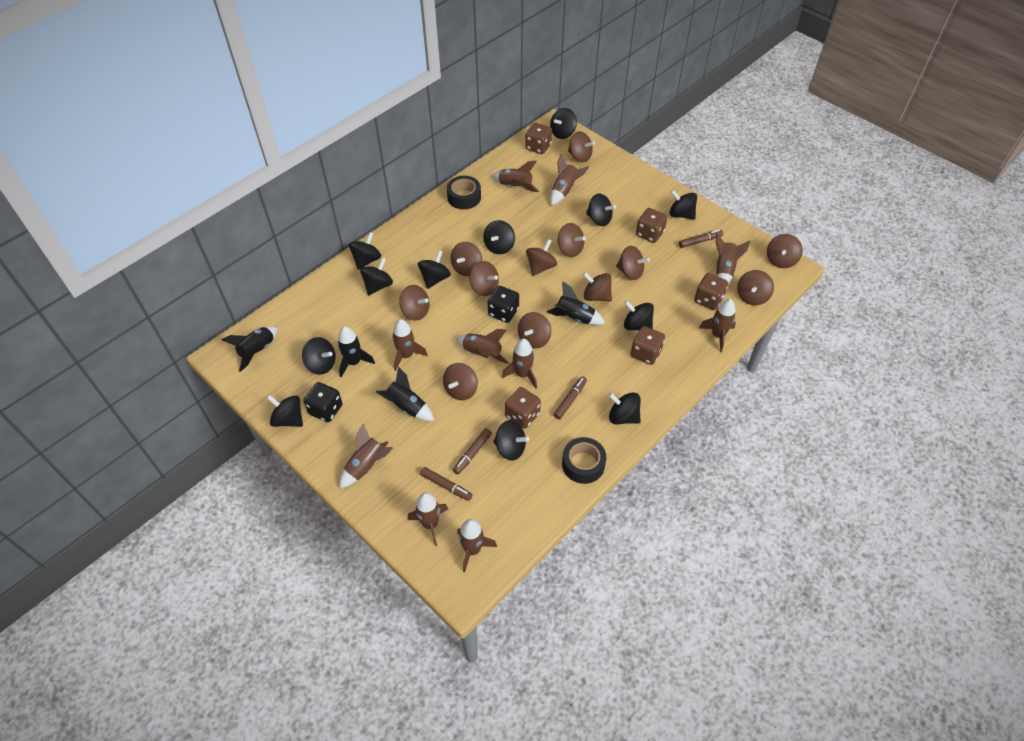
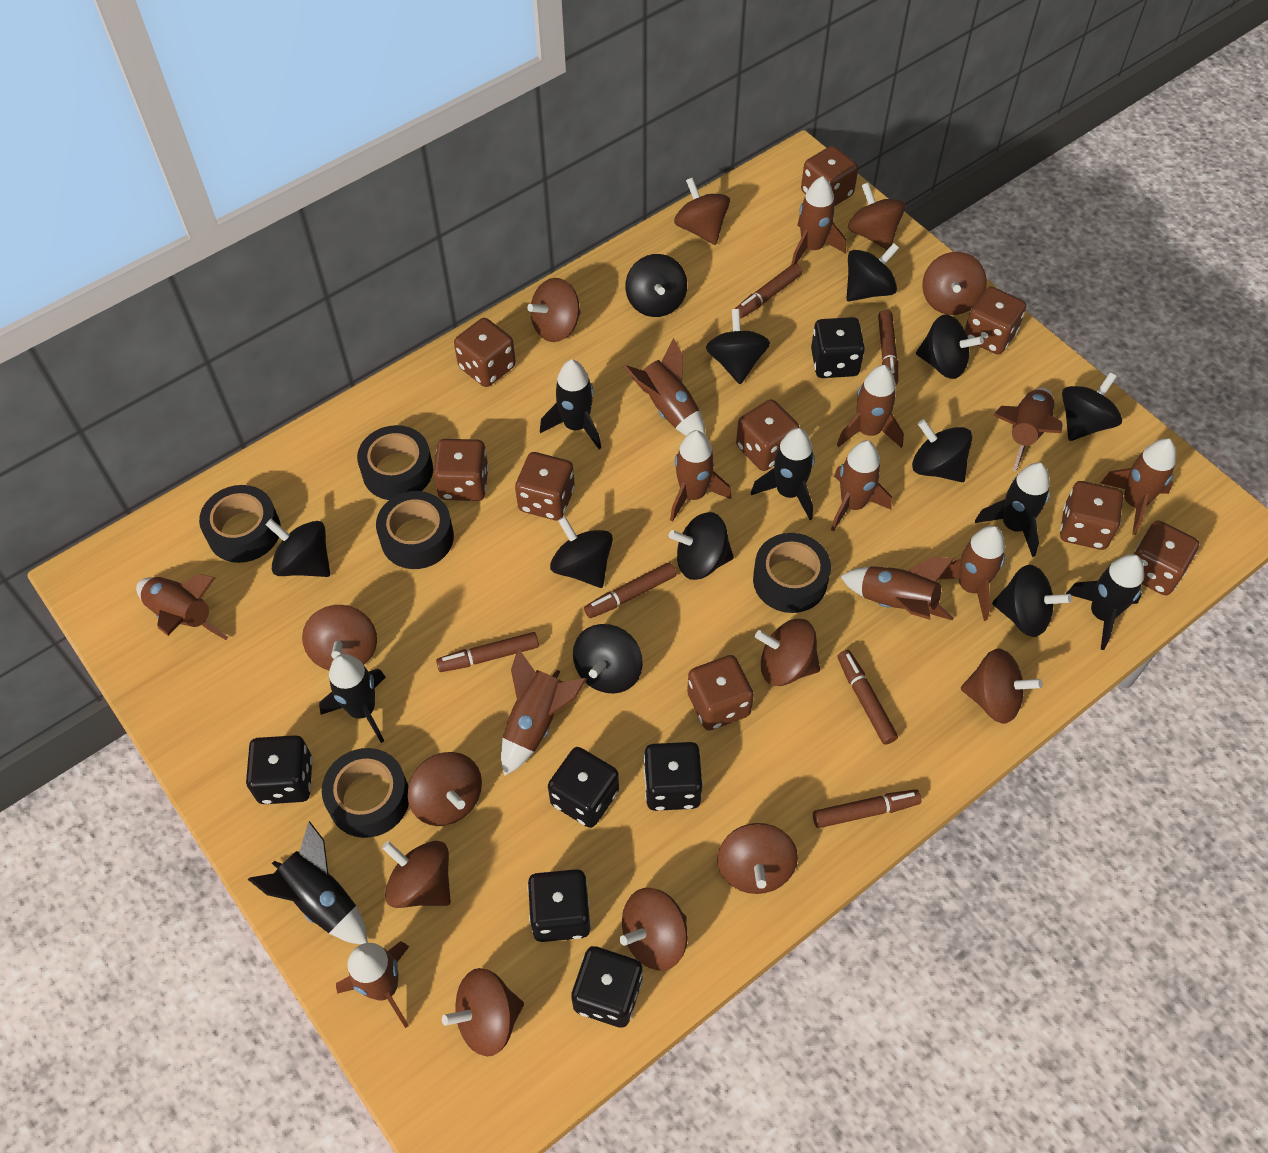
black dice: 2 -> 6
black rocket: 4 -> 6
black spinning top: 12 -> 11
black tape: 2 -> 5
brown dice: 5 -> 9
brown marker: 4 -> 6
brown rocket: 10 -> 12

